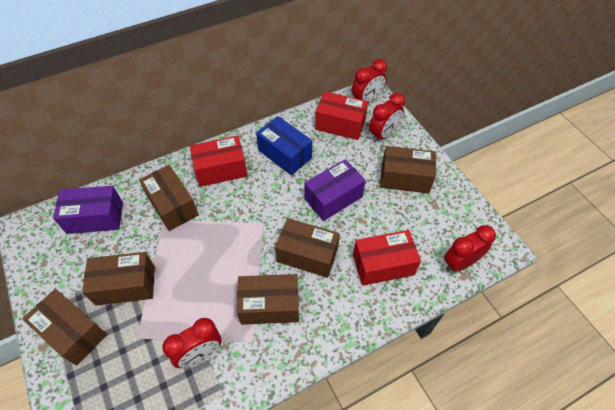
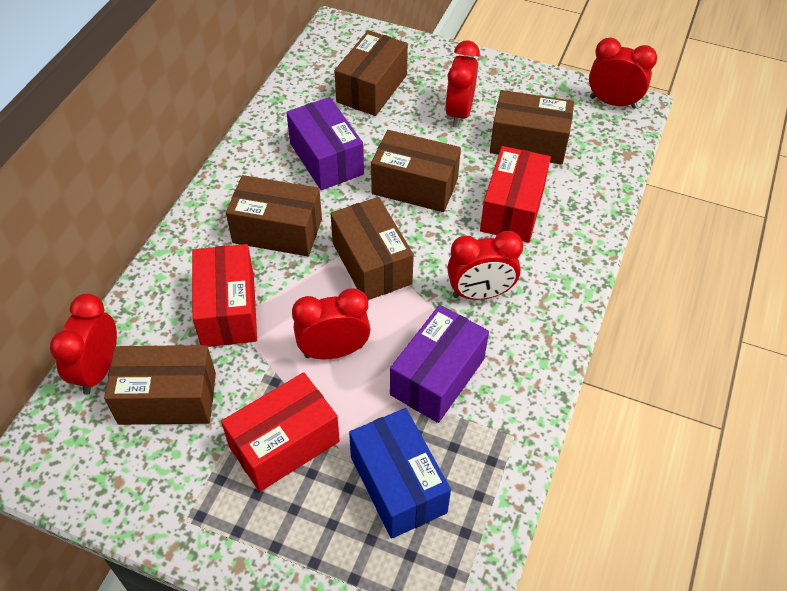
red clock: 4 -> 5

